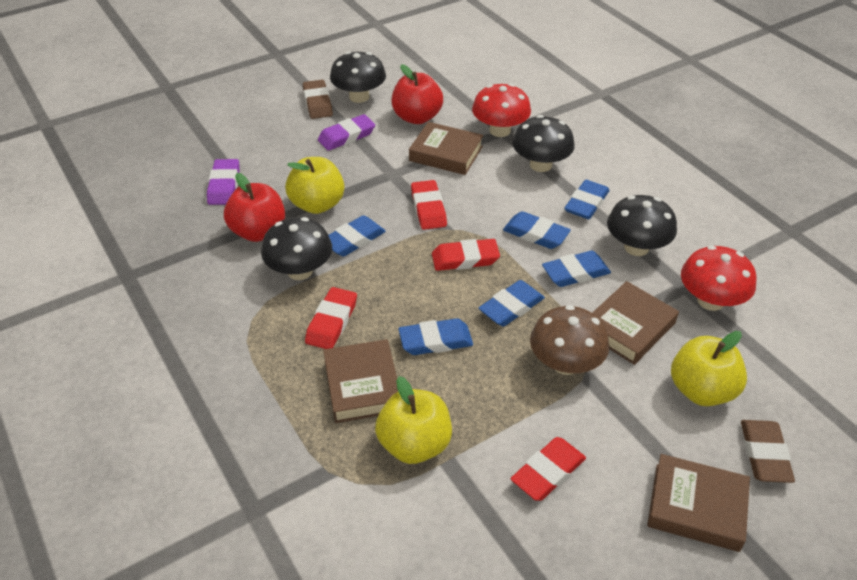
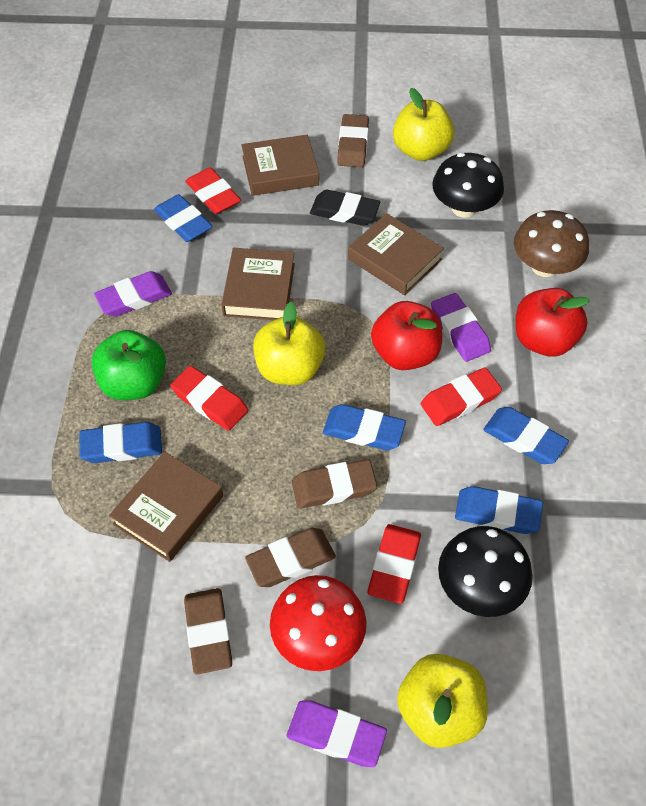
black eraser: 0 -> 1
black mushroom: 4 -> 2
blue eraser: 6 -> 5
brown eraser: 2 -> 4
green apple: 0 -> 1
purple eraser: 2 -> 3
red mushroom: 2 -> 1

